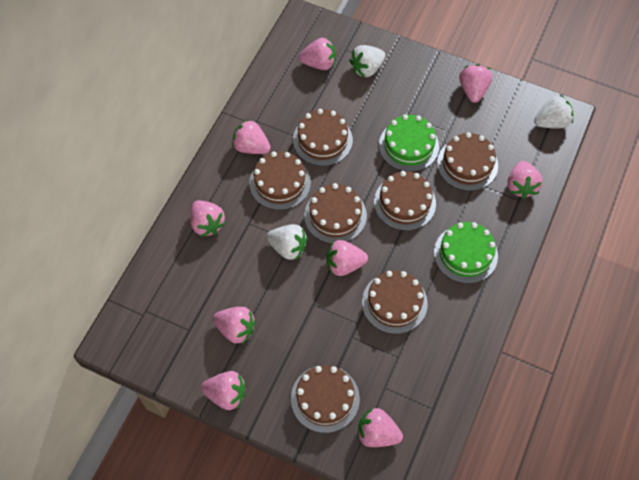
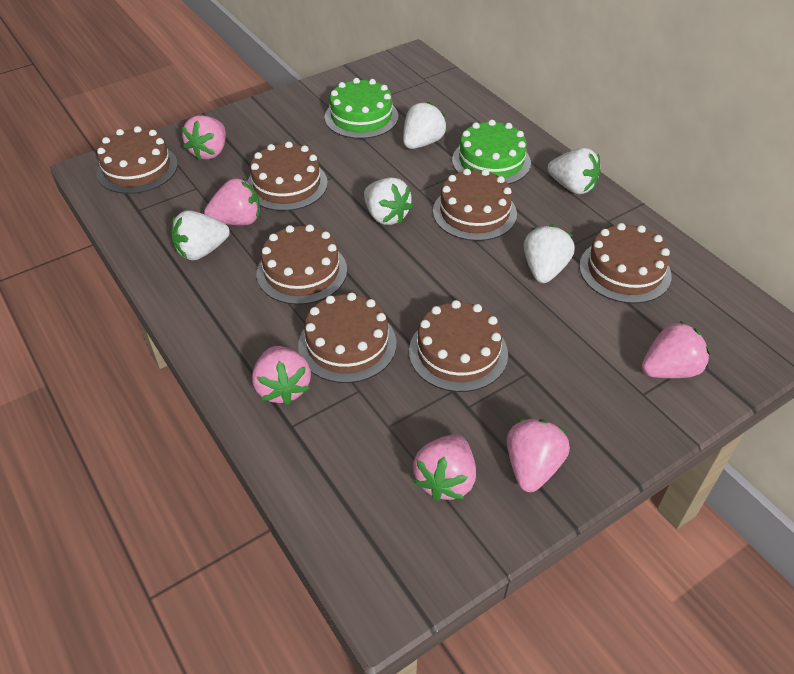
pink strawberry: 9 -> 6
white strawberry: 3 -> 5

